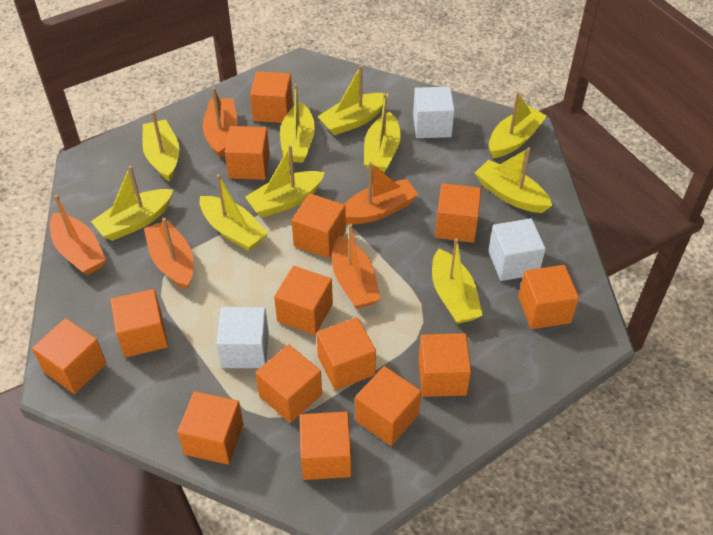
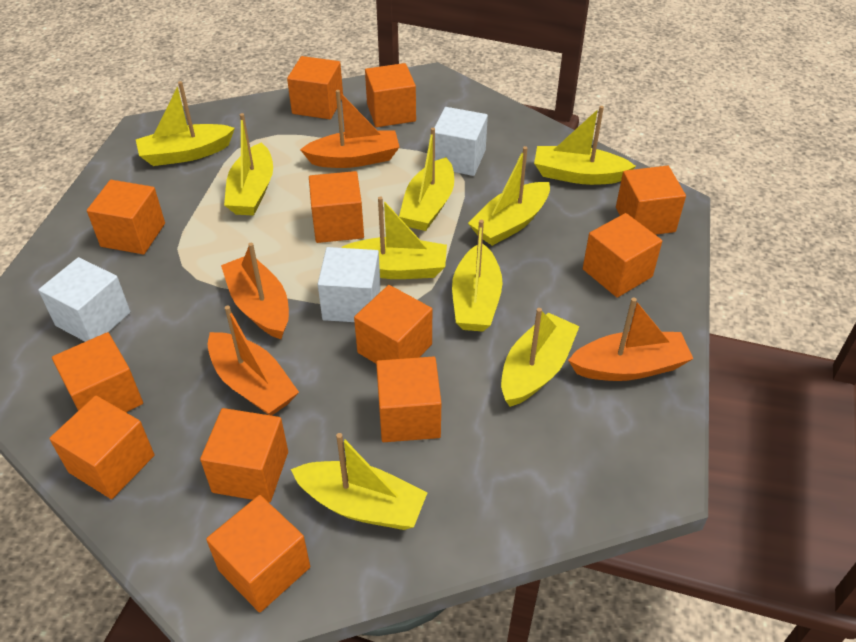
orange boat: 5 -> 4
orange cube: 14 -> 12
yellow boat: 10 -> 9

